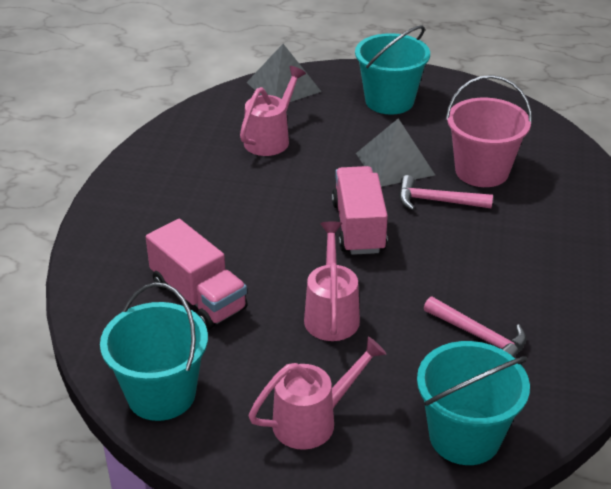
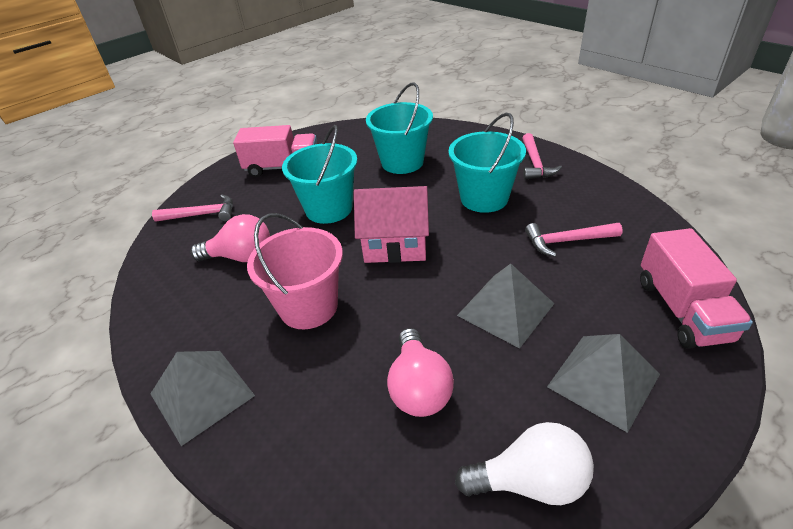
grey pyramid: 2 -> 3
pink hammer: 2 -> 3
pink house: 0 -> 1
pink light bulb: 0 -> 2
pink watering can: 3 -> 0
white light bulb: 0 -> 1

